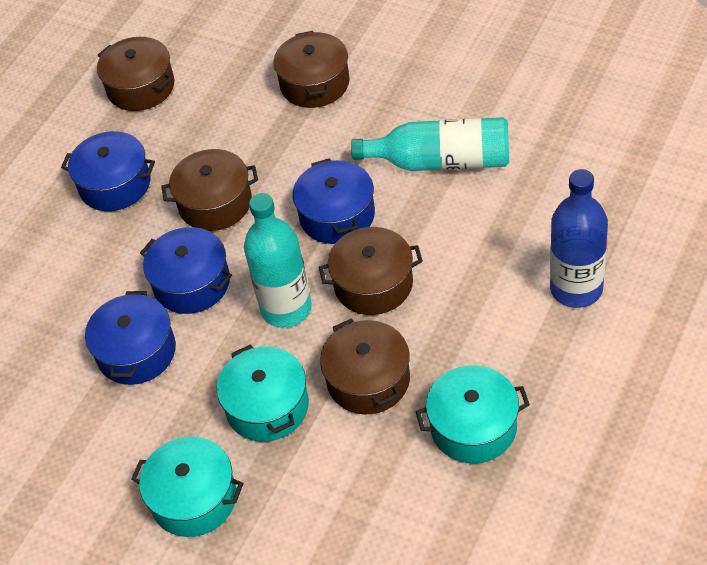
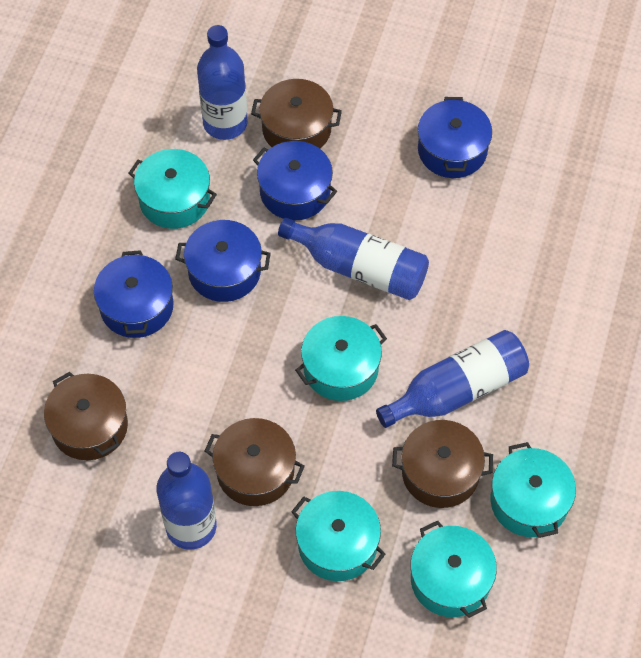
blue bottle: 1 -> 4
brown pot: 5 -> 4
turquoise bottle: 2 -> 0
turquoise pot: 3 -> 5

